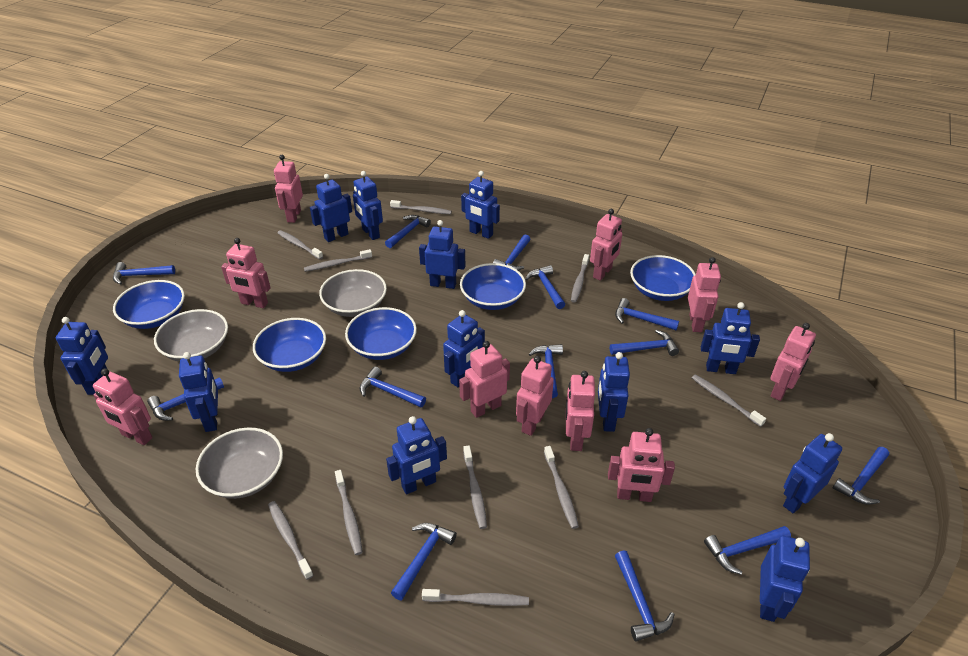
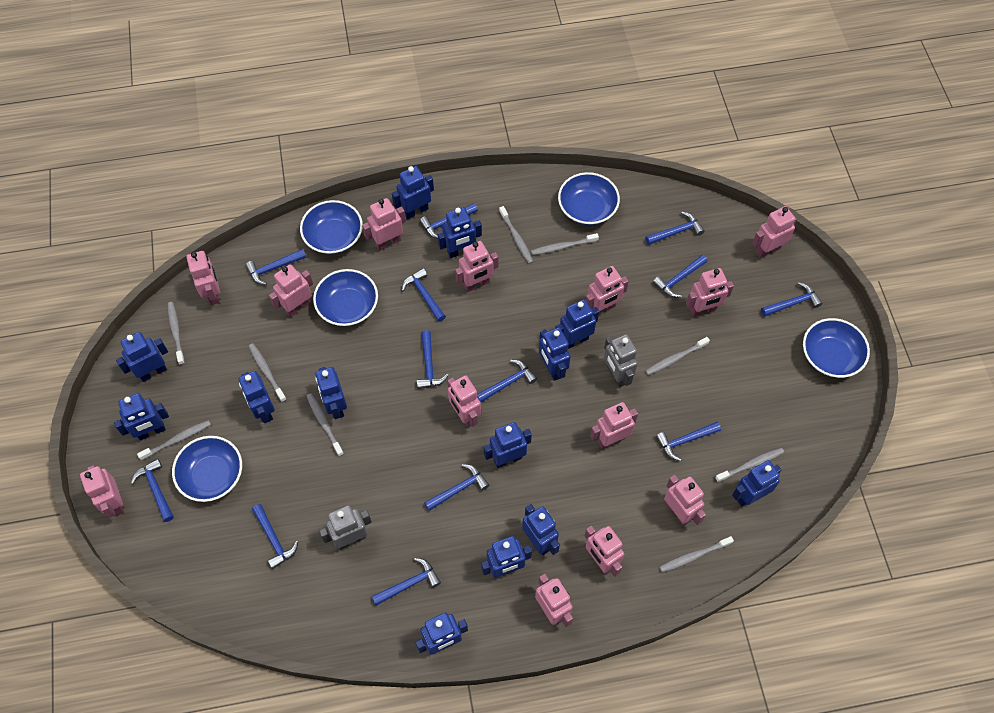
blue robot: 12 -> 13
grey bowl: 3 -> 0
grey robot: 0 -> 2
grey toothbrush: 10 -> 9
pink robot: 10 -> 13

